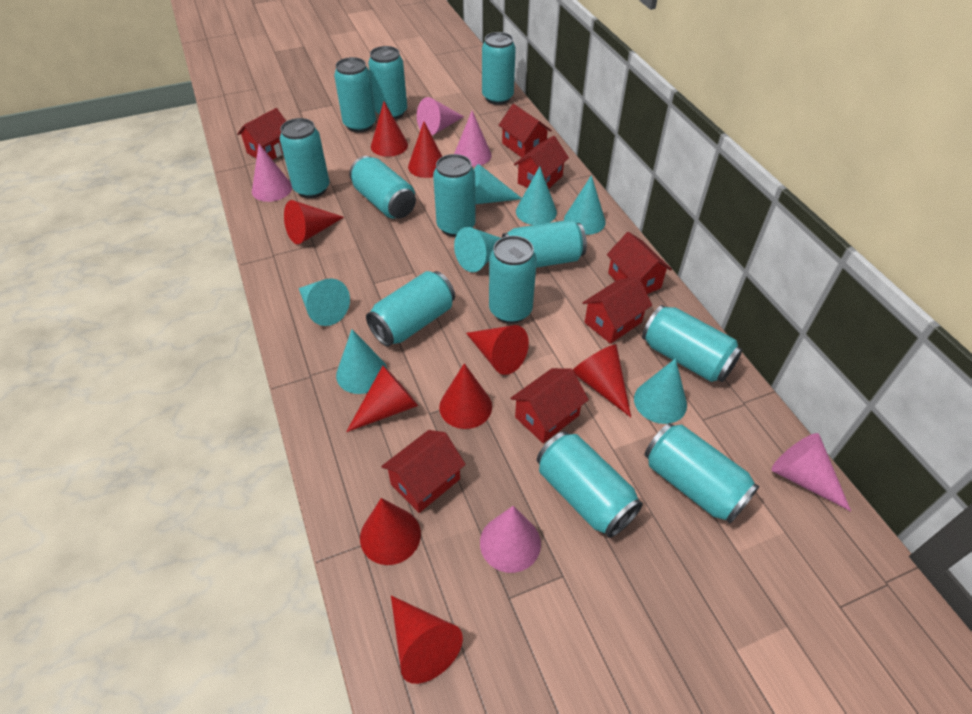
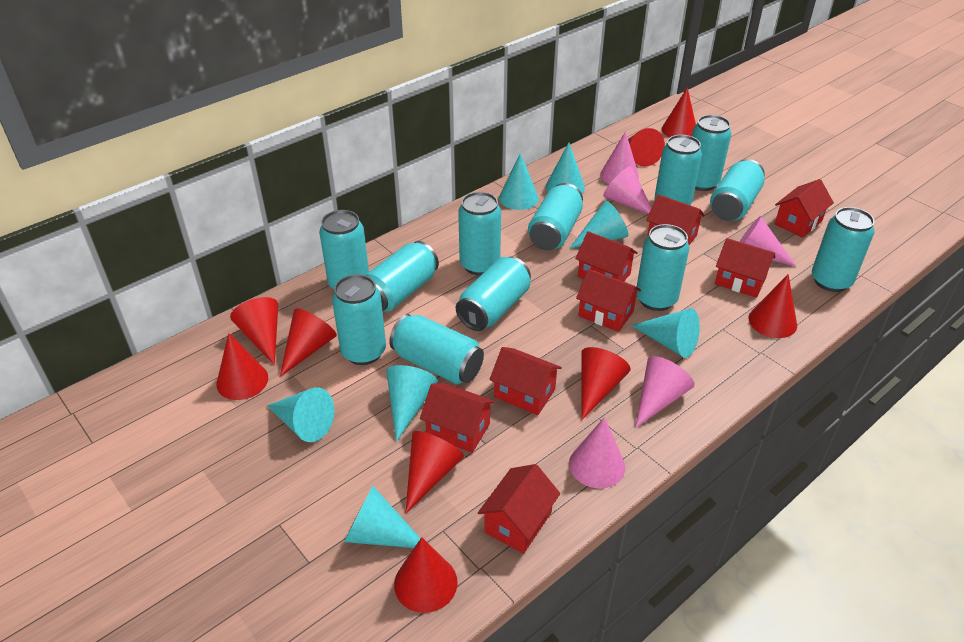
red house: 7 -> 8

